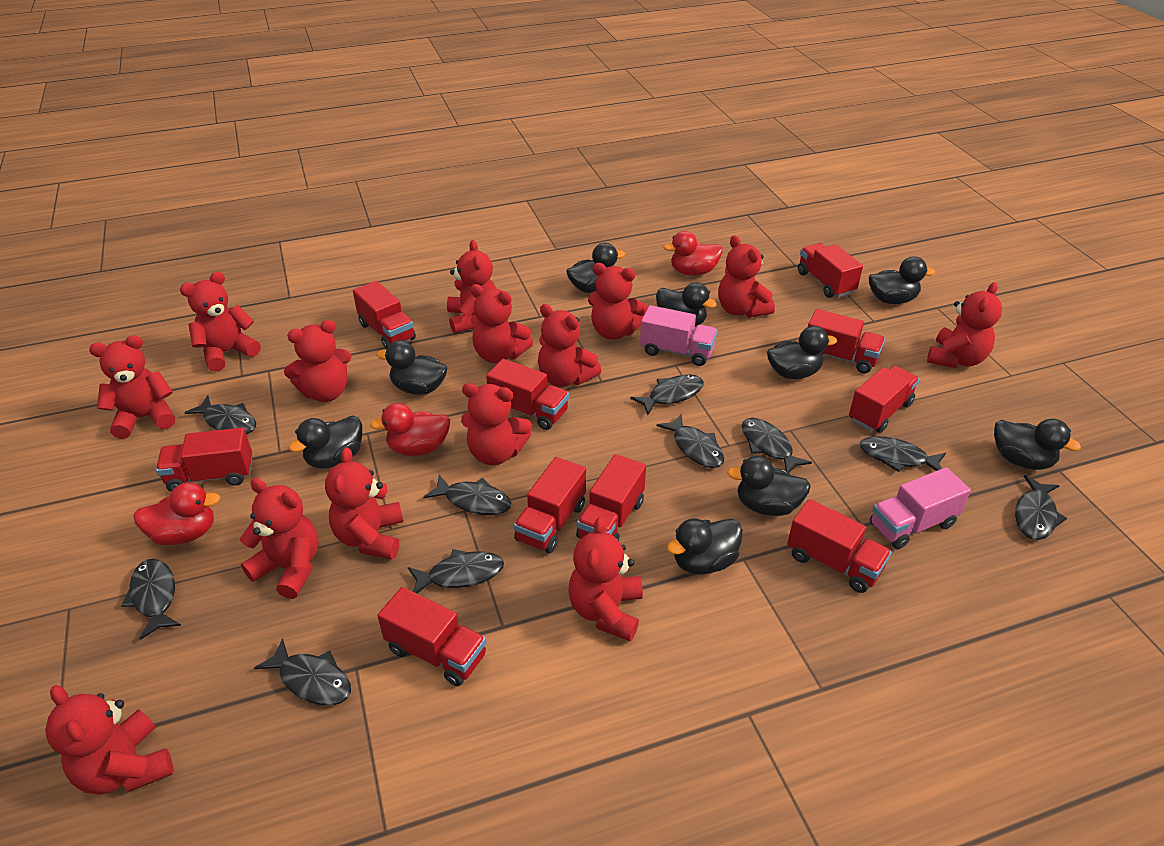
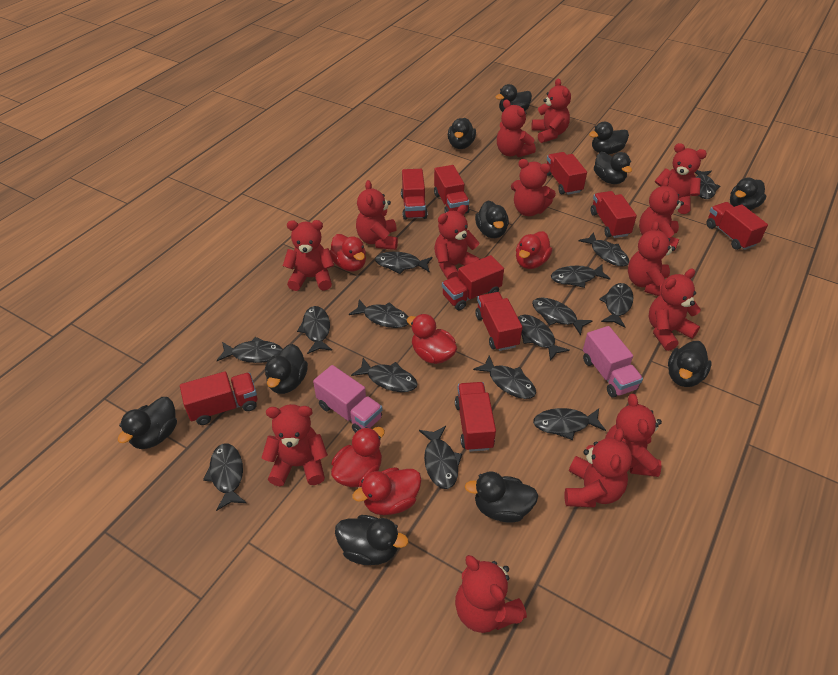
black duck: 9 -> 11
black fish: 10 -> 15
red duck: 3 -> 5
red truck: 10 -> 9

